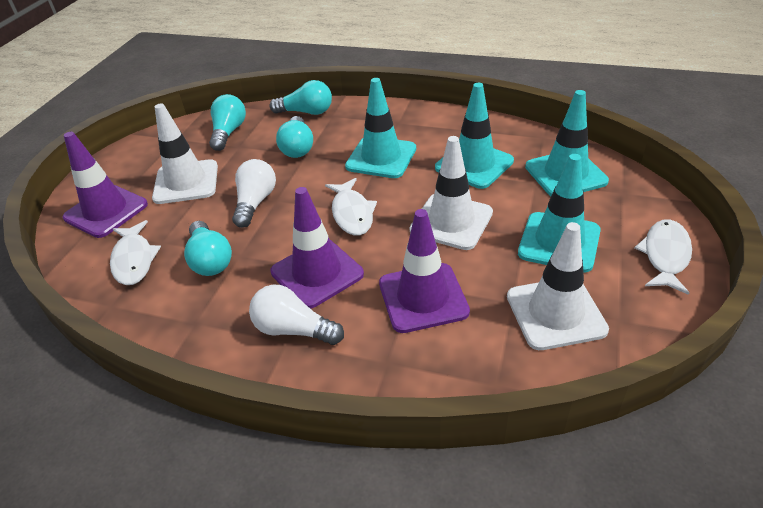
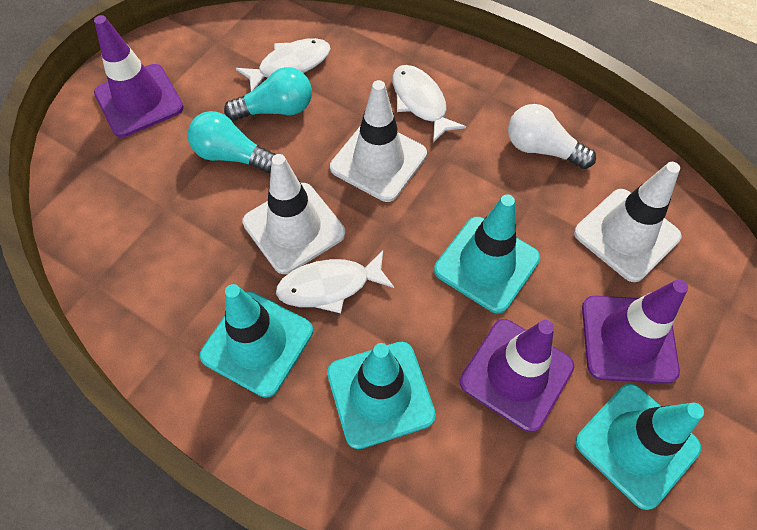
turquoise light bulb: 4 -> 2
white light bulb: 2 -> 1

